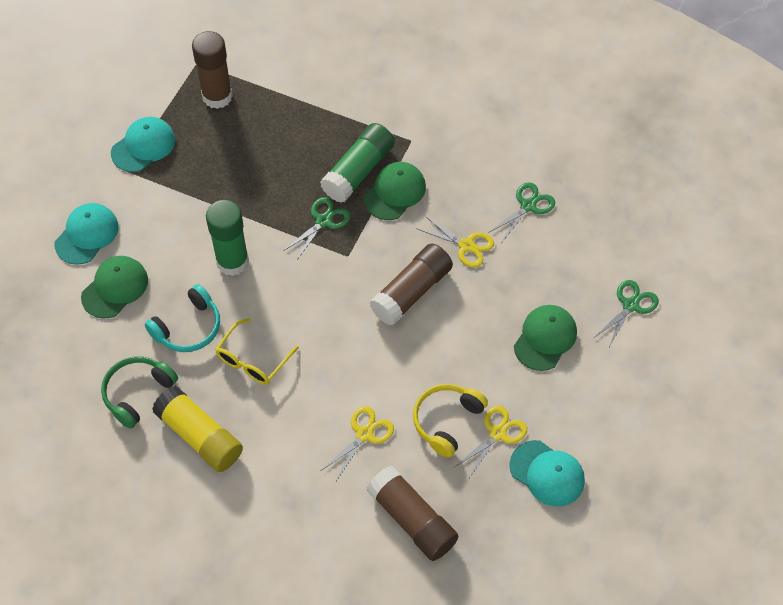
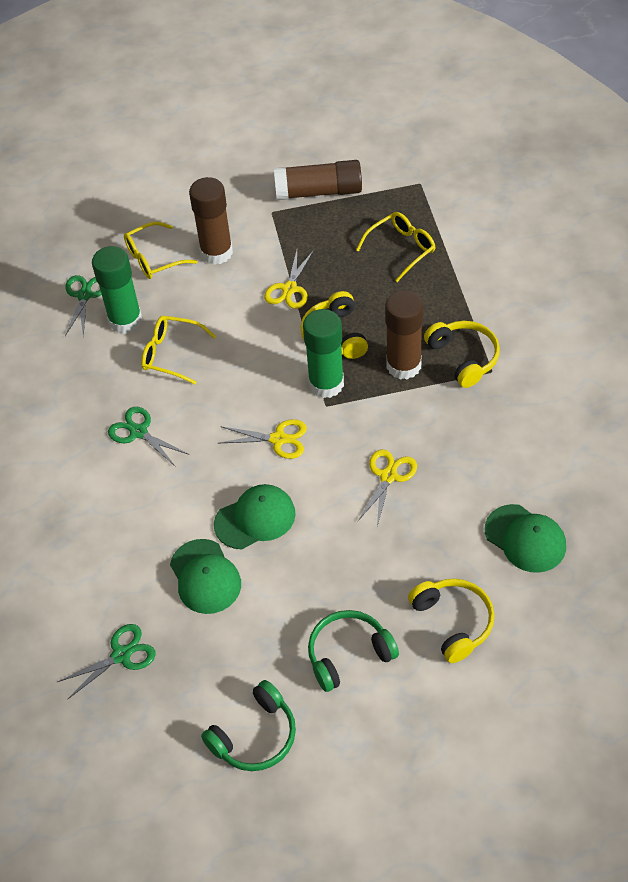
green headphones: 1 -> 2
turquoise cap: 3 -> 0
turquoise headphones: 1 -> 0
yellow glasses: 1 -> 3
yellow glue stick: 1 -> 0
yellow headphones: 1 -> 3

